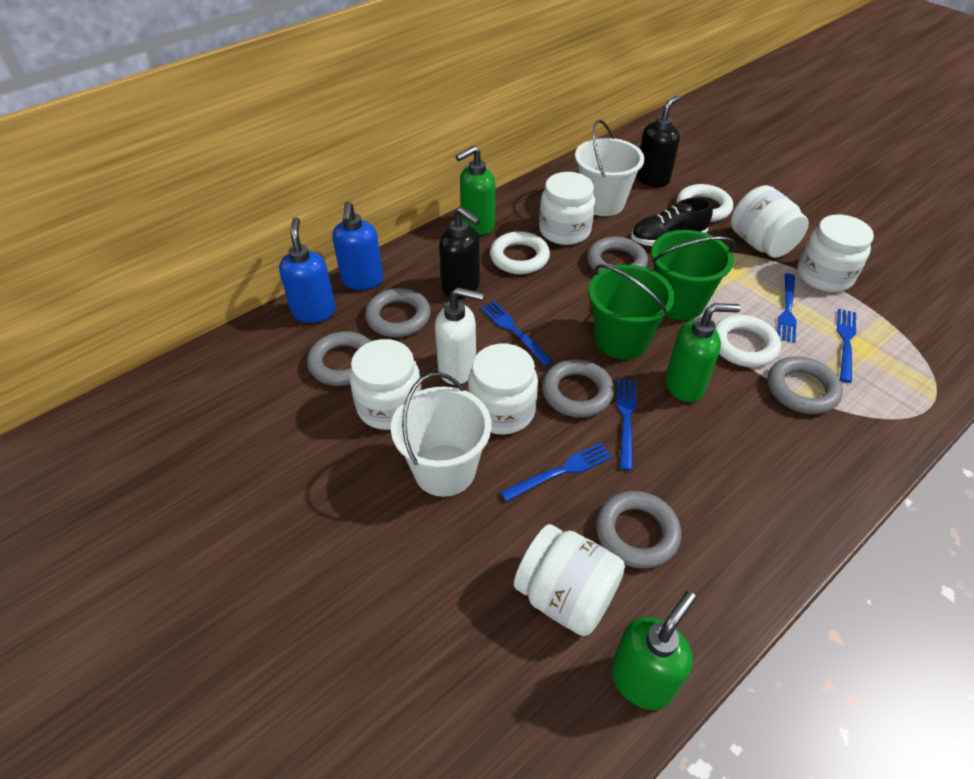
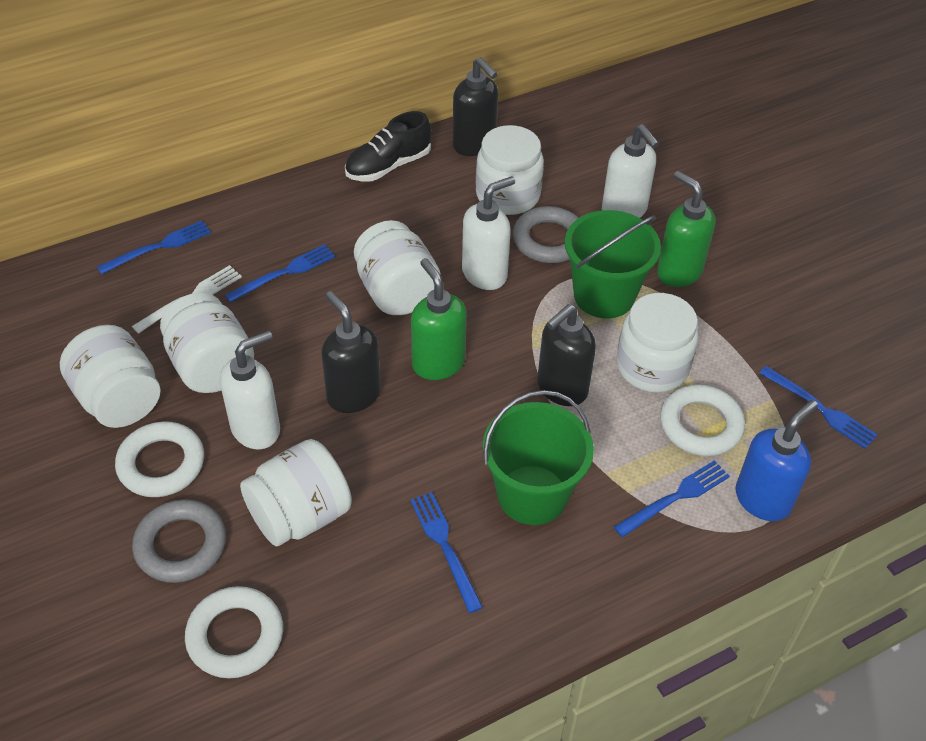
black soap dispenser: 2 -> 3
blue soap dispenser: 2 -> 1
green soap dispenser: 3 -> 2
grey ring: 6 -> 2
white bucket: 2 -> 0
white fork: 0 -> 1
white soap dispenser: 1 -> 3

